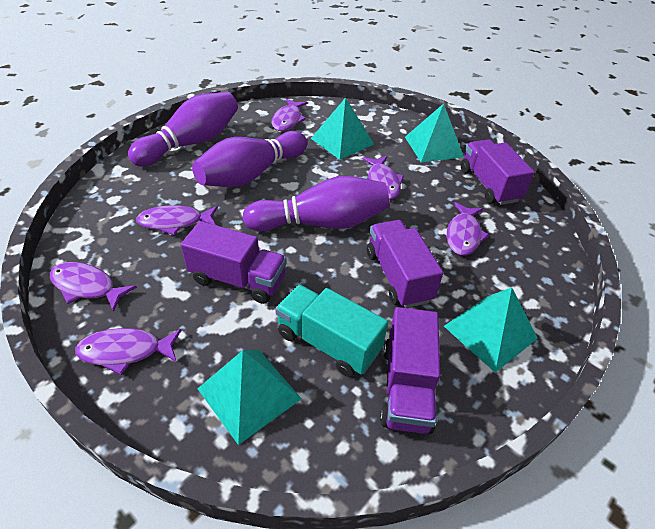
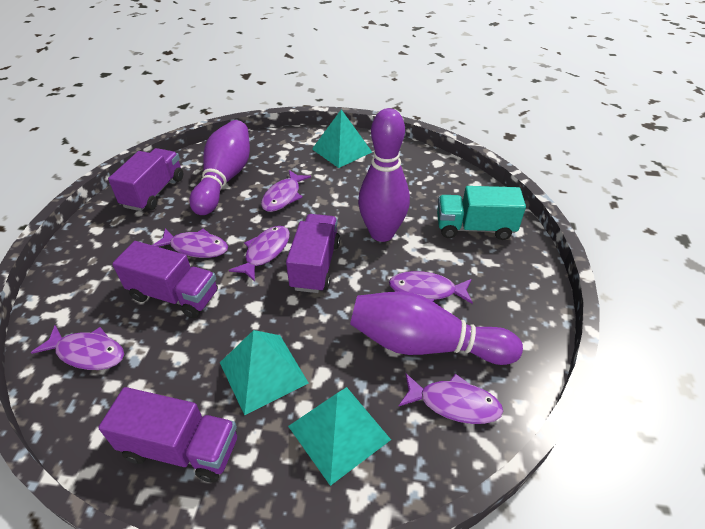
turquoise pyramid: 4 -> 3

